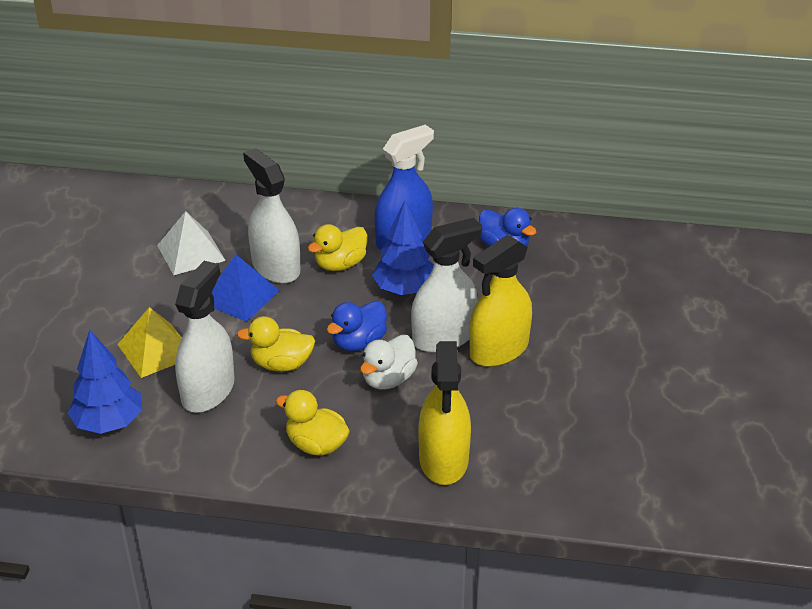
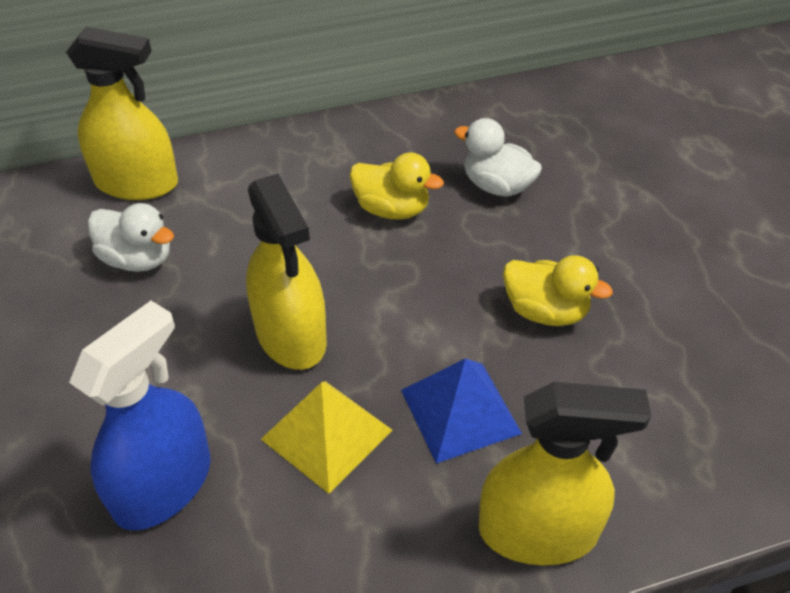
blue duck: 2 -> 0
blue tree: 2 -> 0
white duck: 1 -> 2
white pyramid: 1 -> 0
white spray bottle: 3 -> 0
yellow duck: 3 -> 2
yellow spray bottle: 2 -> 3

